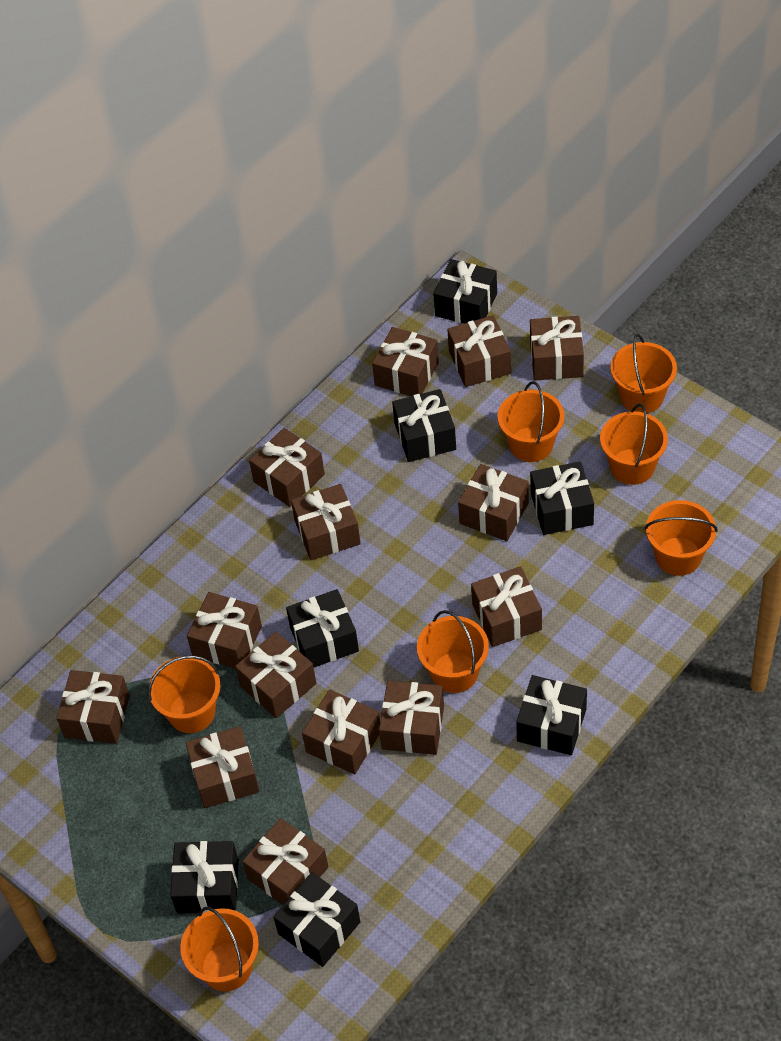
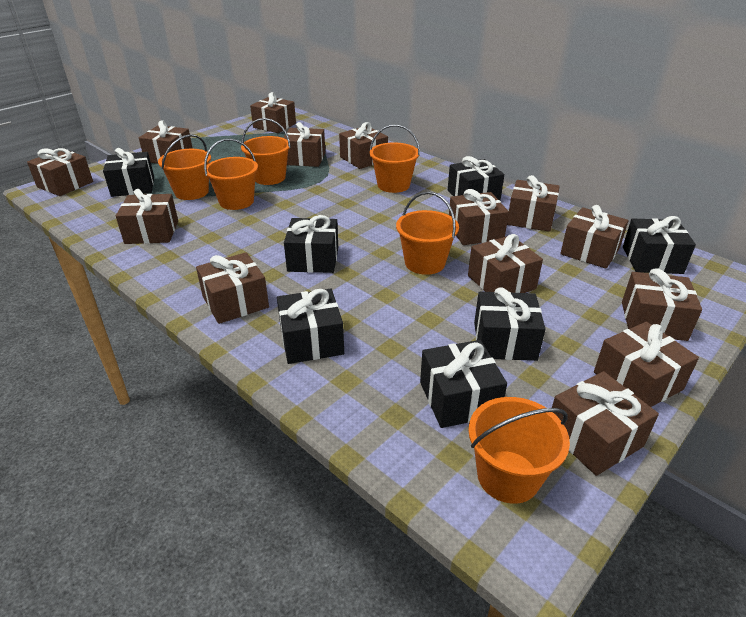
orange bucket: 7 -> 6

